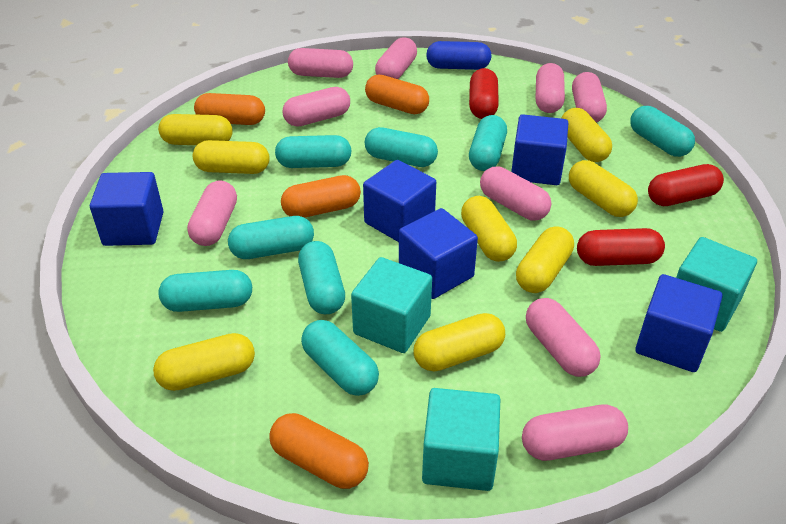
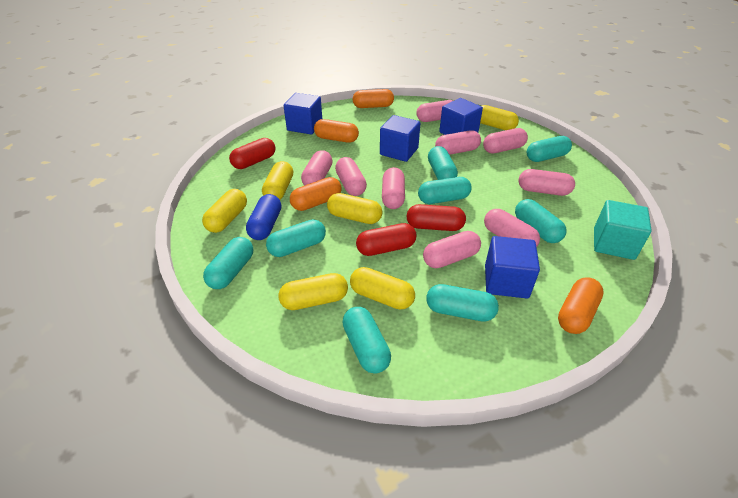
blue cube: 5 -> 4
turquoise cube: 3 -> 1
yellow capsule: 8 -> 6

